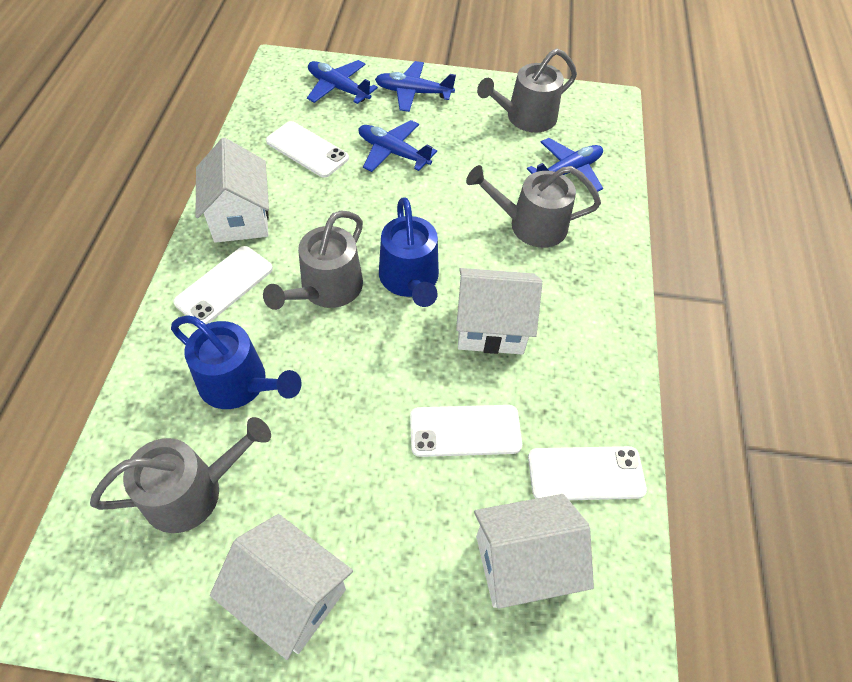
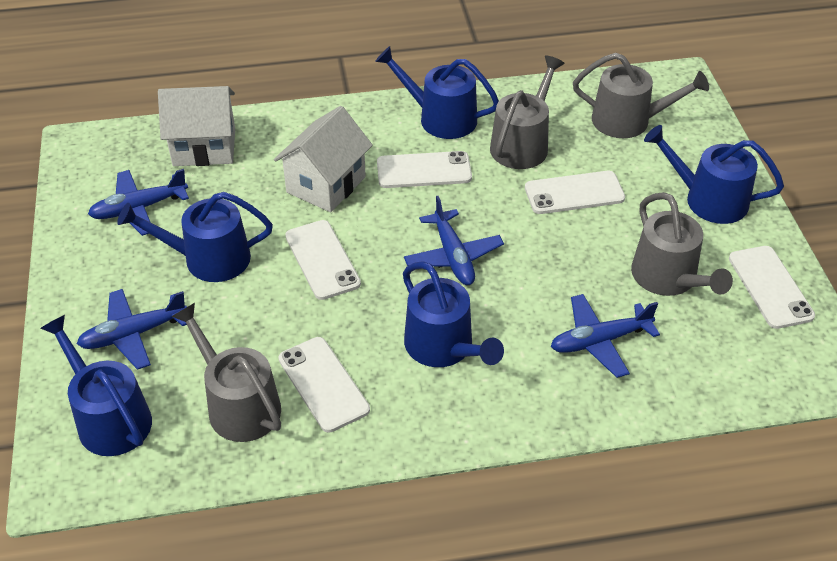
blue watering can: 2 -> 5
white house: 4 -> 2
white phone: 4 -> 5

